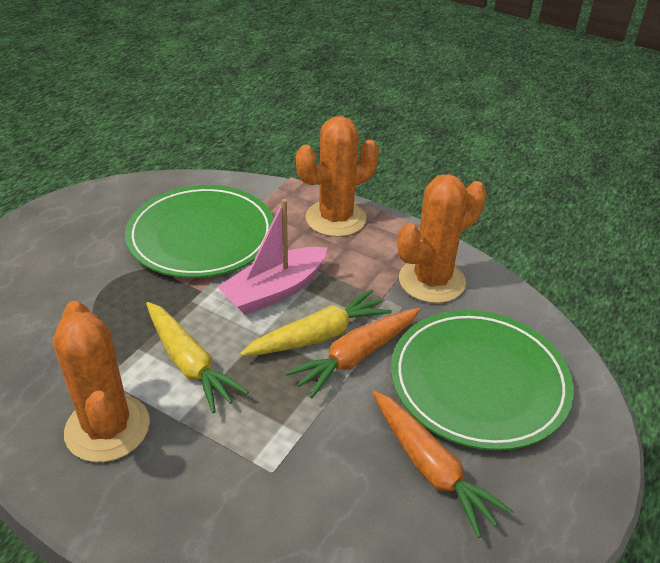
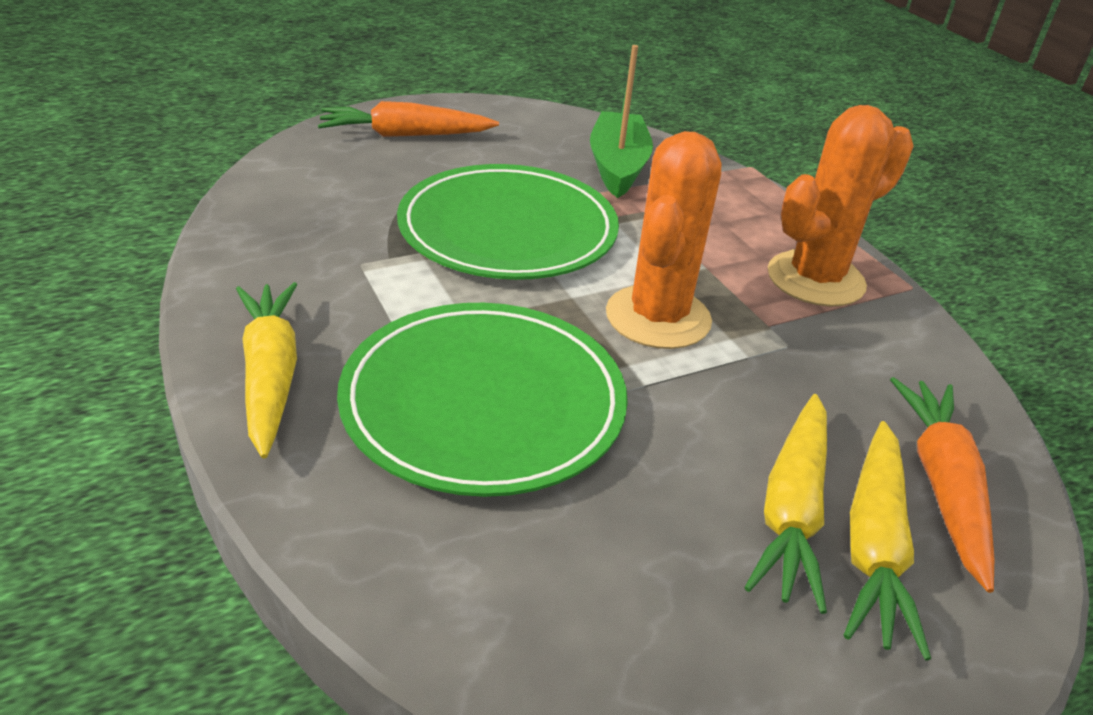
green boat: 0 -> 1
orange cactus: 3 -> 2
pink boat: 1 -> 0
yellow carrot: 2 -> 3

